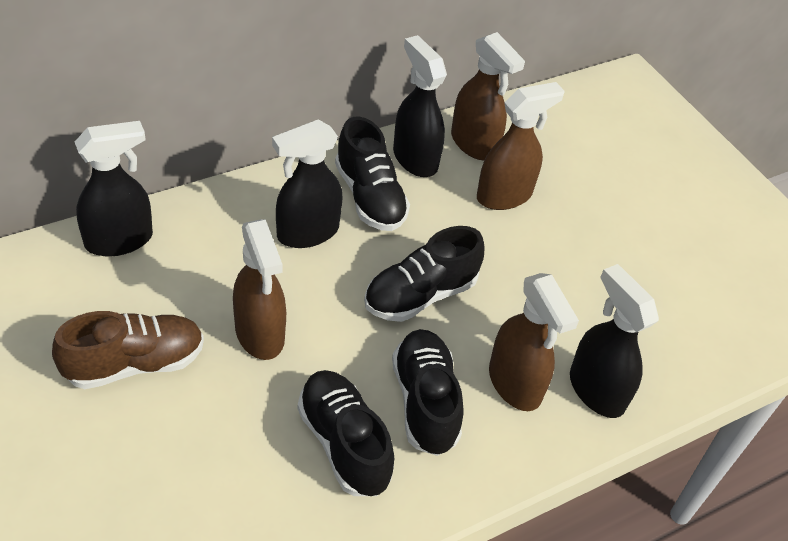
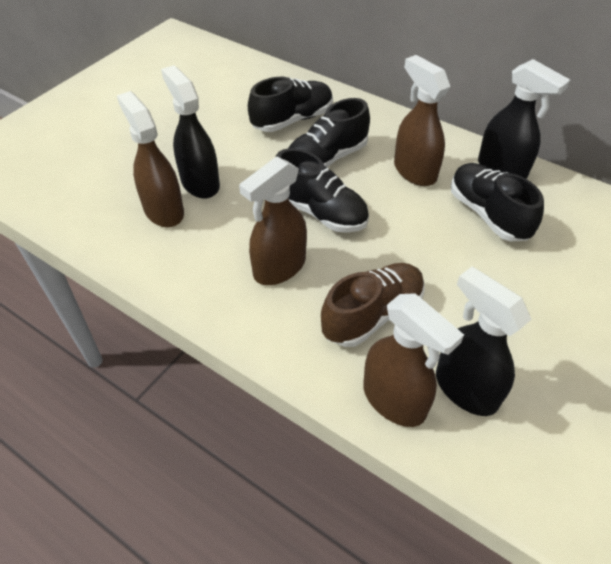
black spray bottle: 4 -> 3

